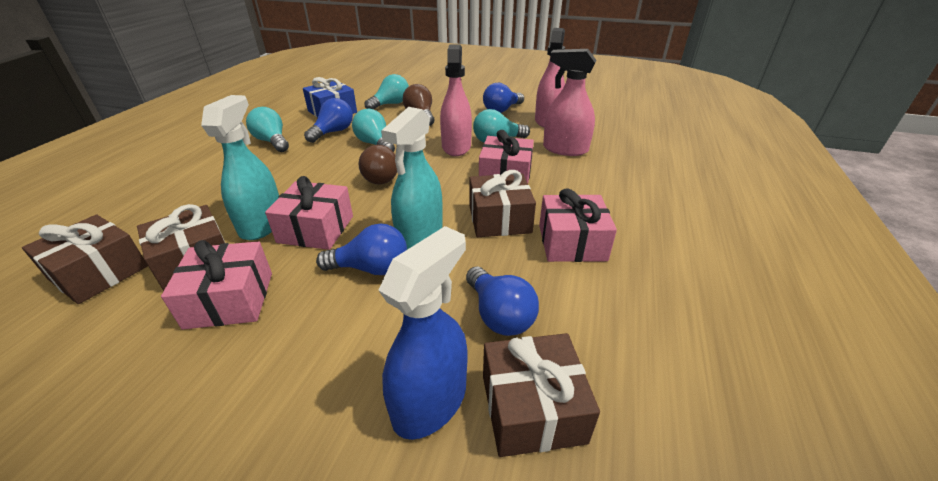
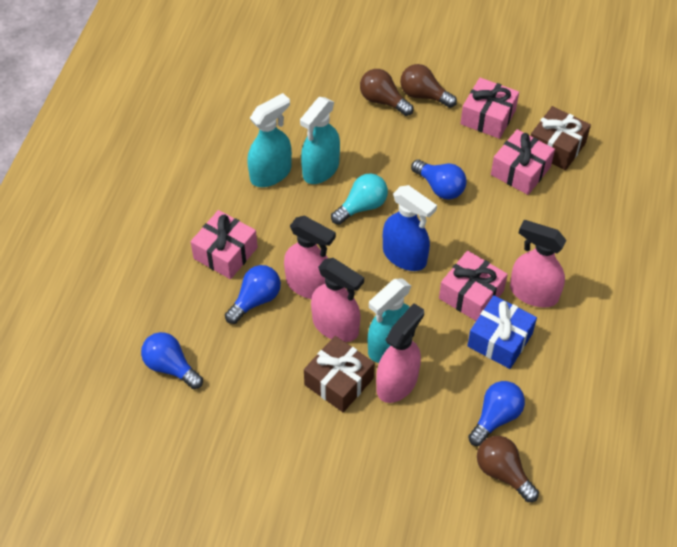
brown gift: 4 -> 2
brown light bulb: 2 -> 3
pink spray bottle: 3 -> 4
turquoise light bulb: 4 -> 1
turquoise spray bottle: 2 -> 3

